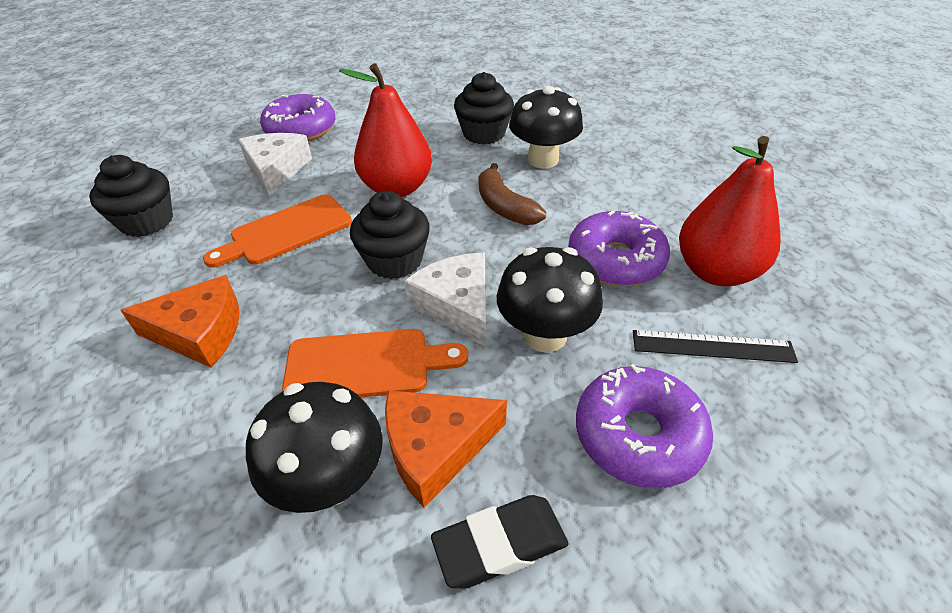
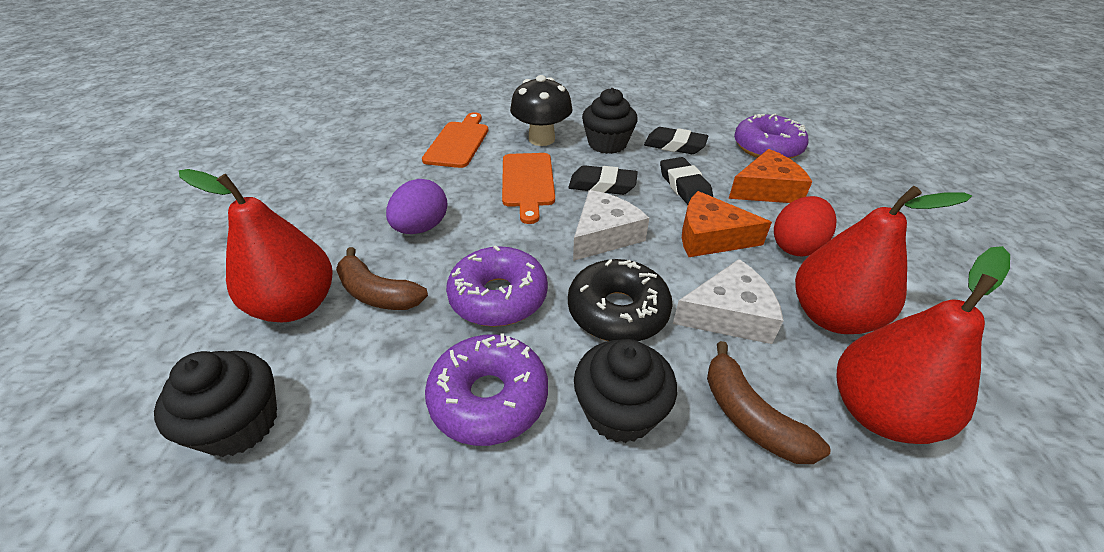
black donut: 0 -> 1
black eraser: 1 -> 3
black mushroom: 3 -> 1
black ruler: 1 -> 0
brown banana: 1 -> 2
purple egg: 0 -> 1
red egg: 0 -> 1
red pear: 2 -> 3

